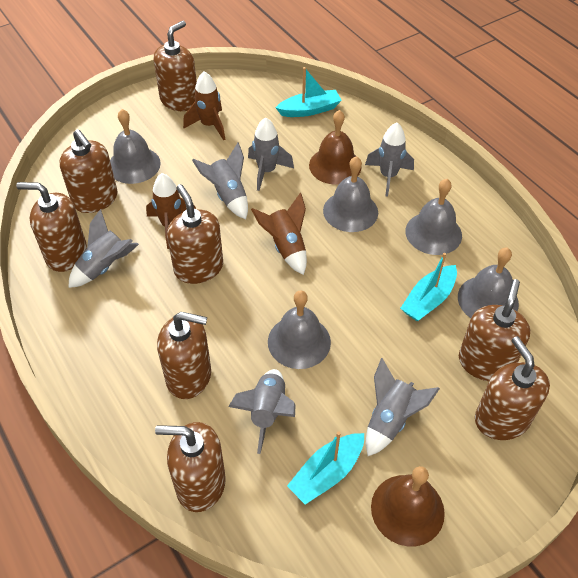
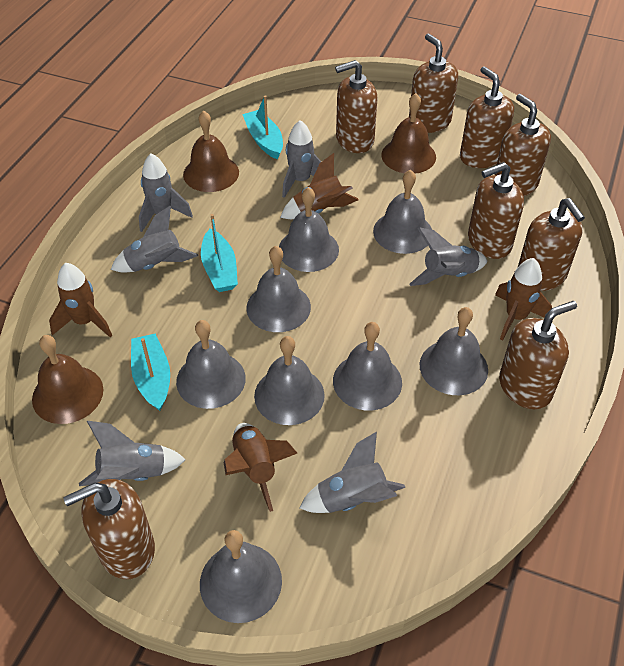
brown bell: 2 -> 3
brown rocket: 3 -> 4
grey bell: 5 -> 8

